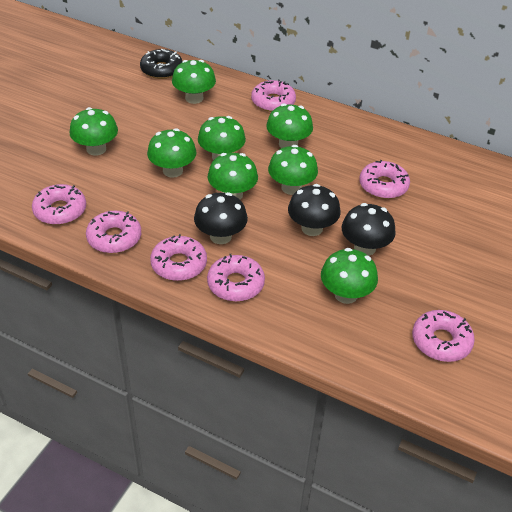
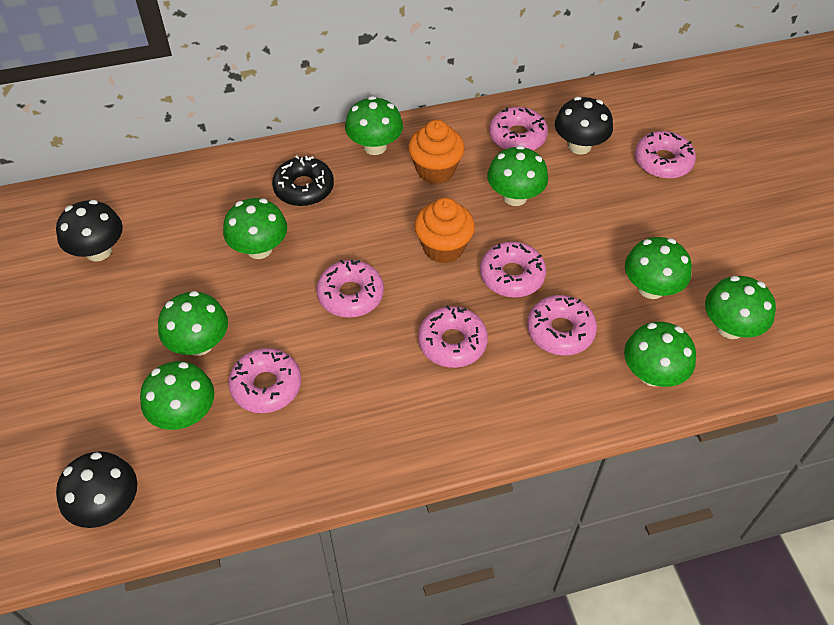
orange cupcake: 0 -> 2

